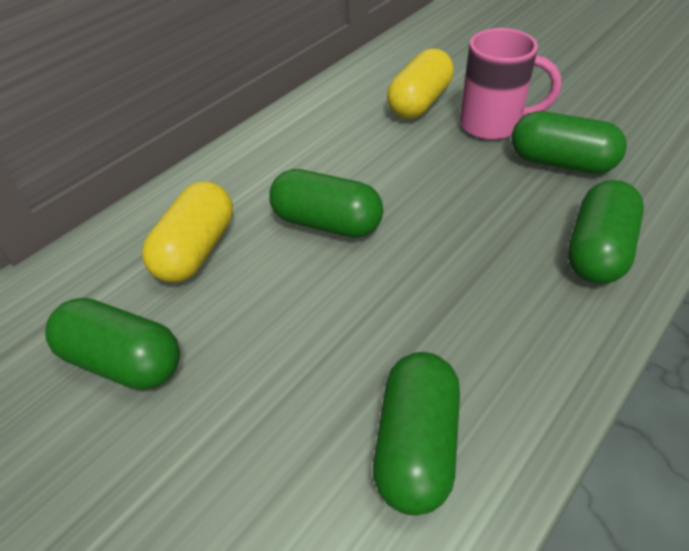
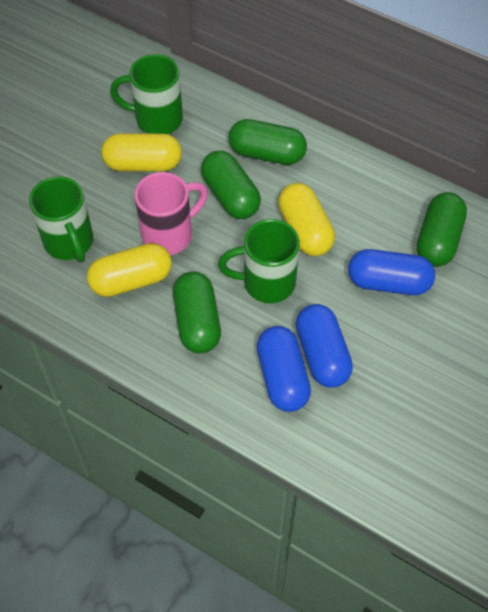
blue capsule: 0 -> 3
green capsule: 5 -> 4
green mug: 0 -> 3
yellow capsule: 2 -> 3

